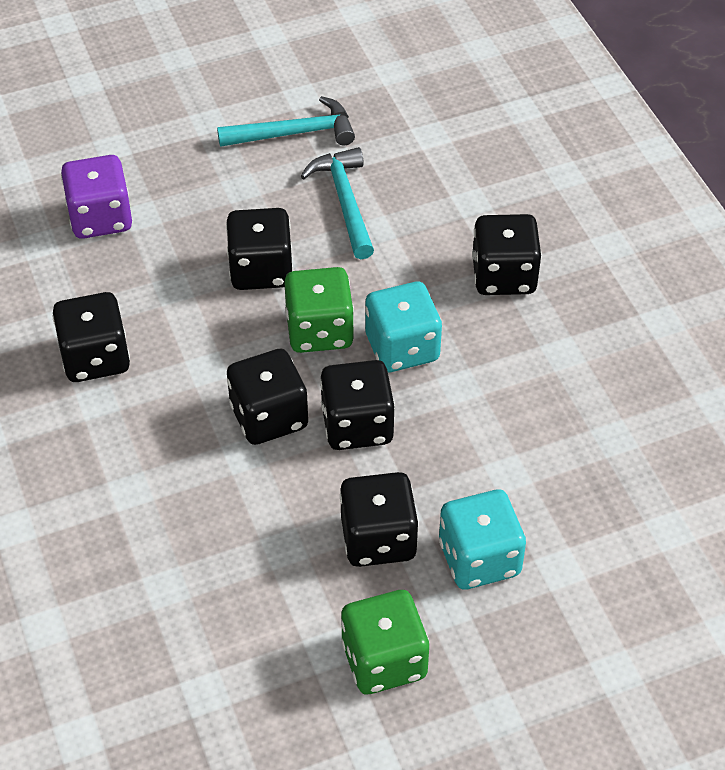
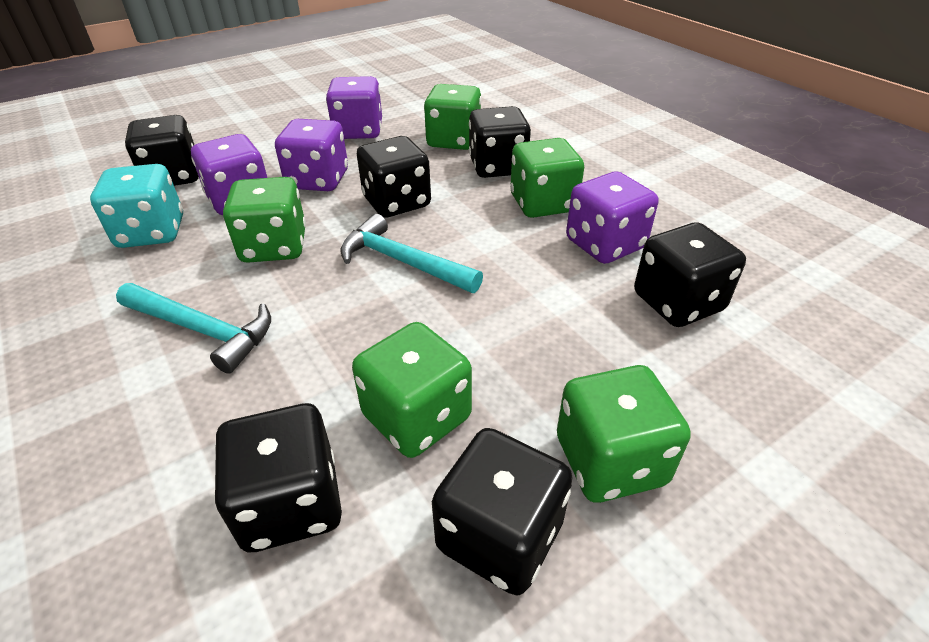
green dice: 2 -> 5
purple dice: 1 -> 4
turquoise dice: 2 -> 1

